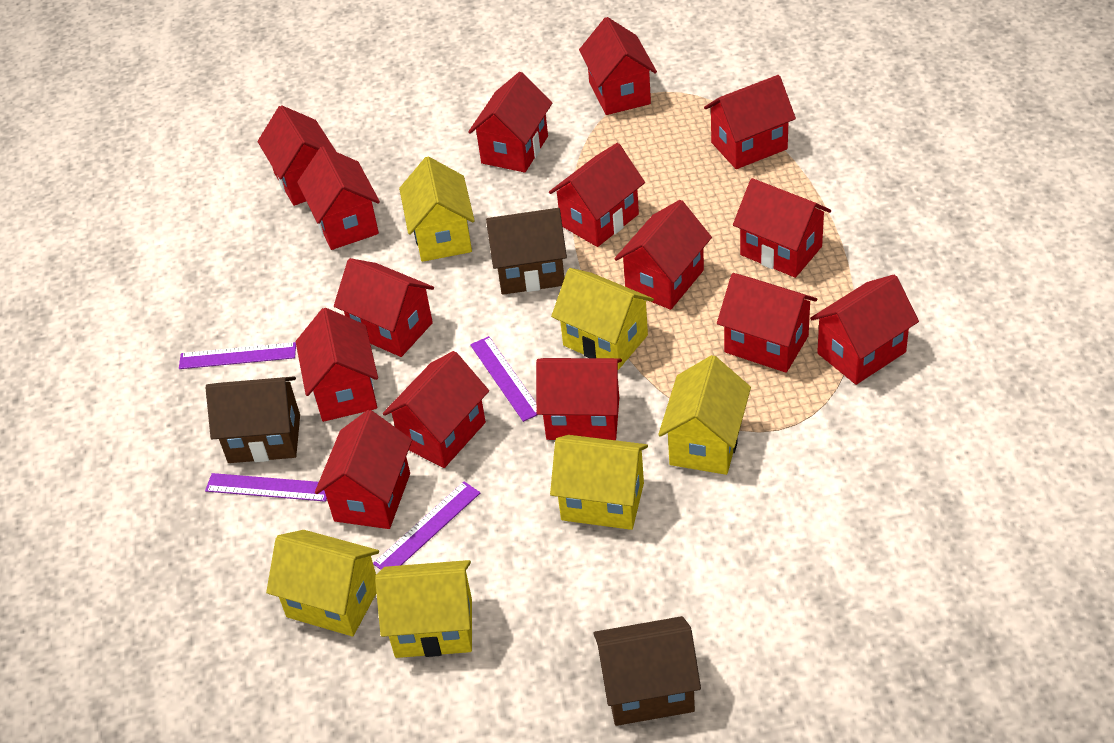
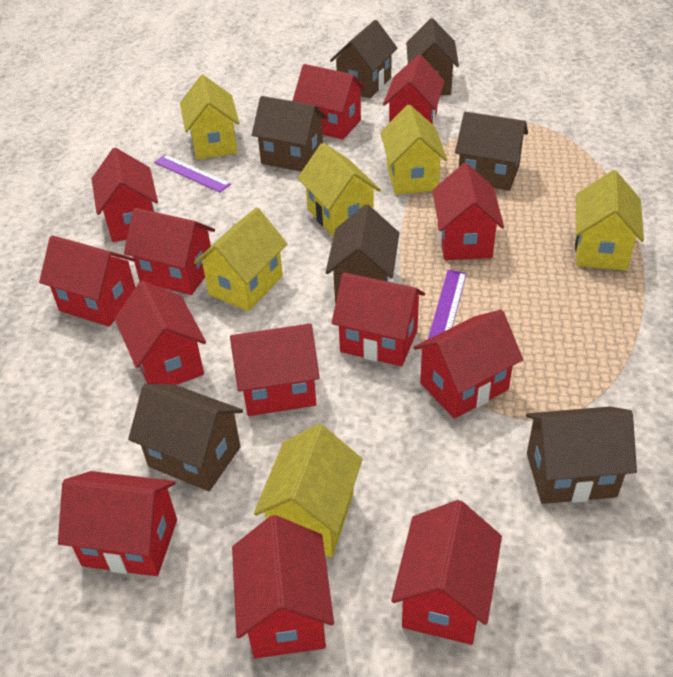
brown house: 3 -> 7
purple ruler: 4 -> 2
red house: 15 -> 13

